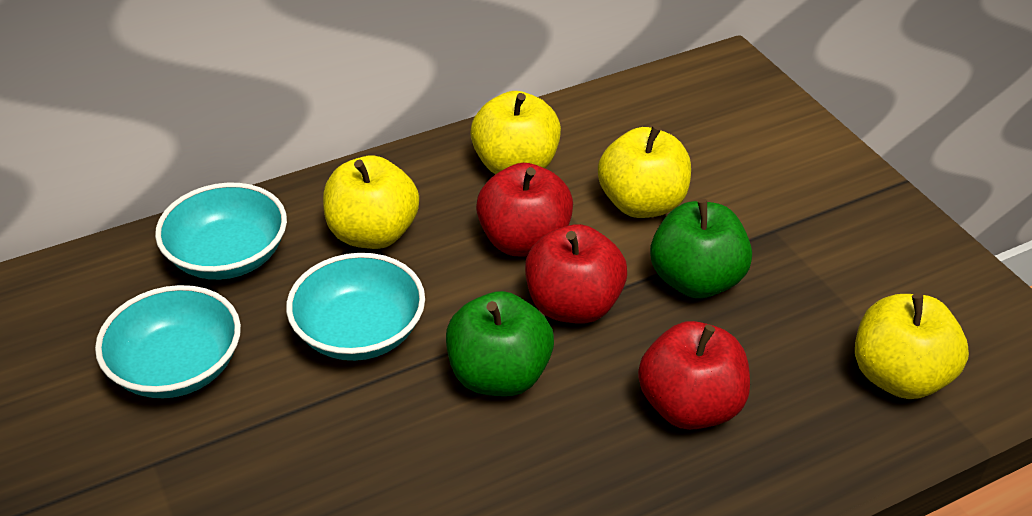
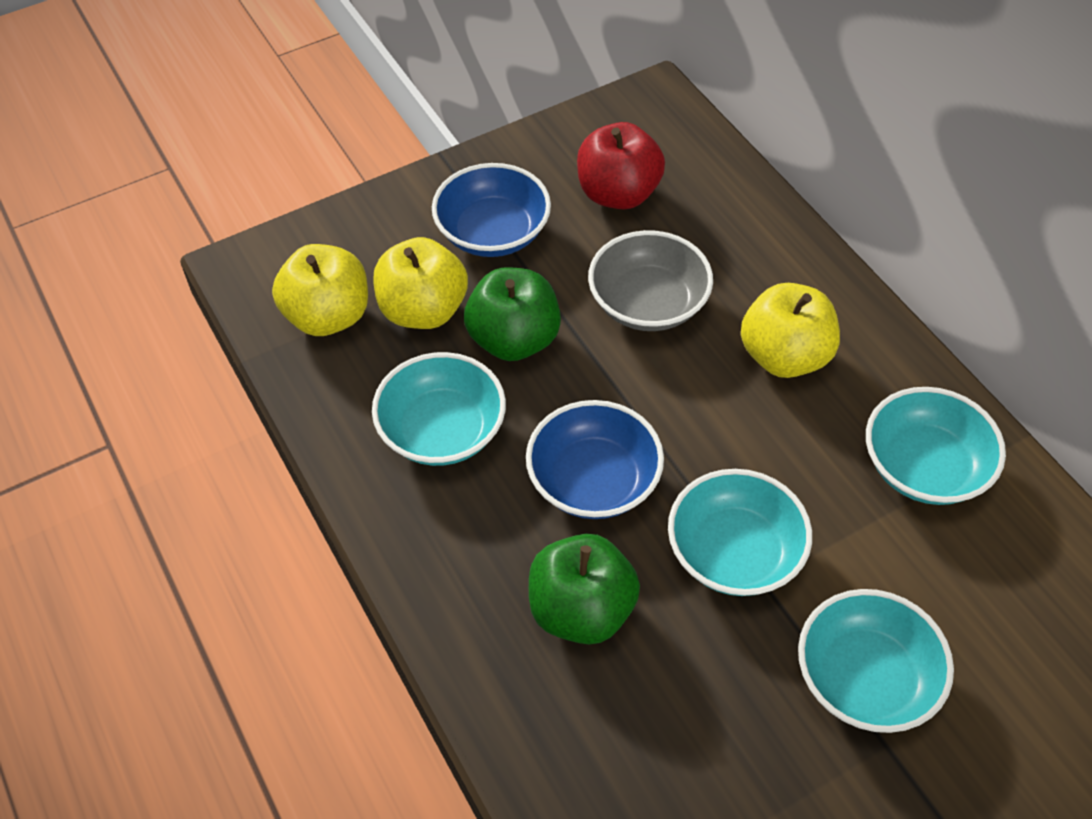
blue bowl: 0 -> 2
grey bowl: 0 -> 1
red apple: 3 -> 1
turquoise bowl: 3 -> 4
yellow apple: 4 -> 3

